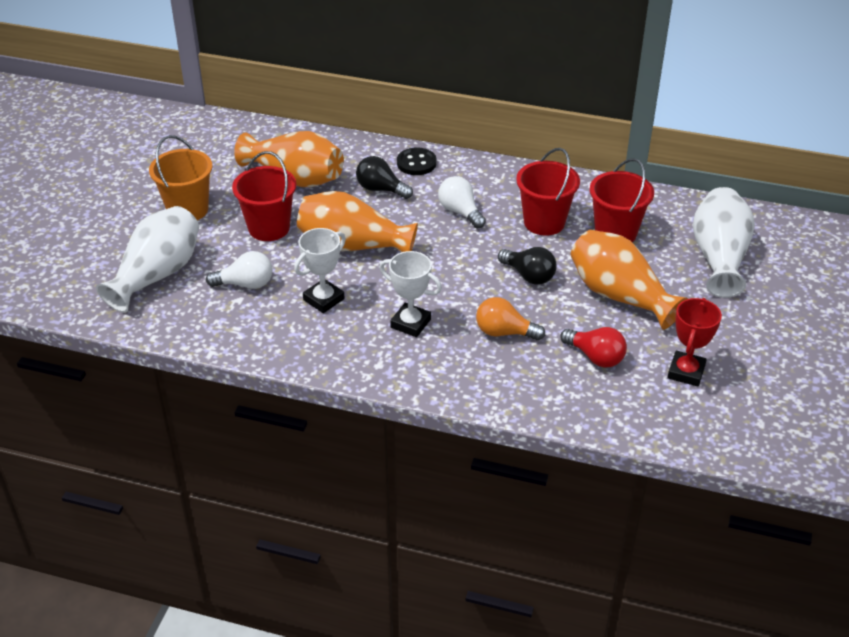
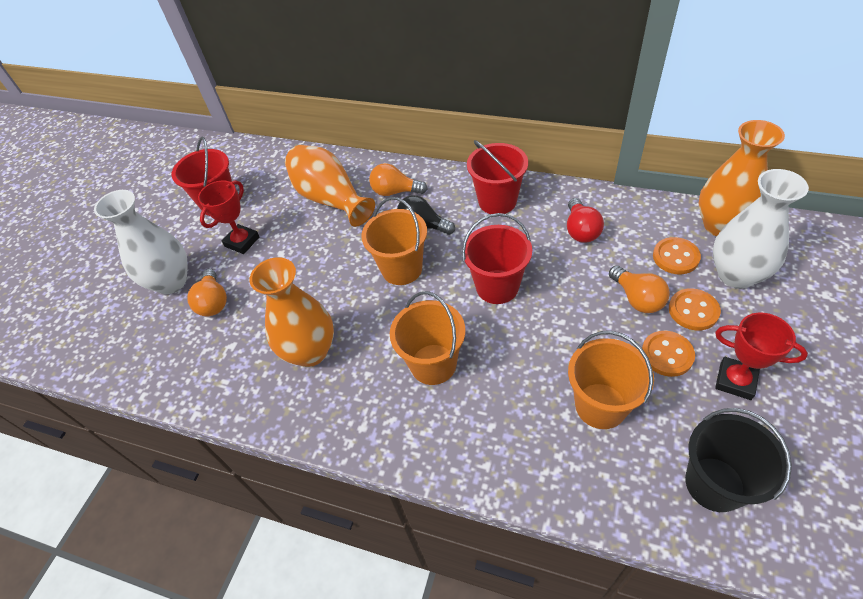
black bucket: 0 -> 1
black button: 1 -> 0
black light bulb: 2 -> 1
orange bucket: 1 -> 3
orange button: 0 -> 3
orange light bulb: 1 -> 3
red trophy: 1 -> 2
white light bulb: 2 -> 0
white trophy: 2 -> 0

